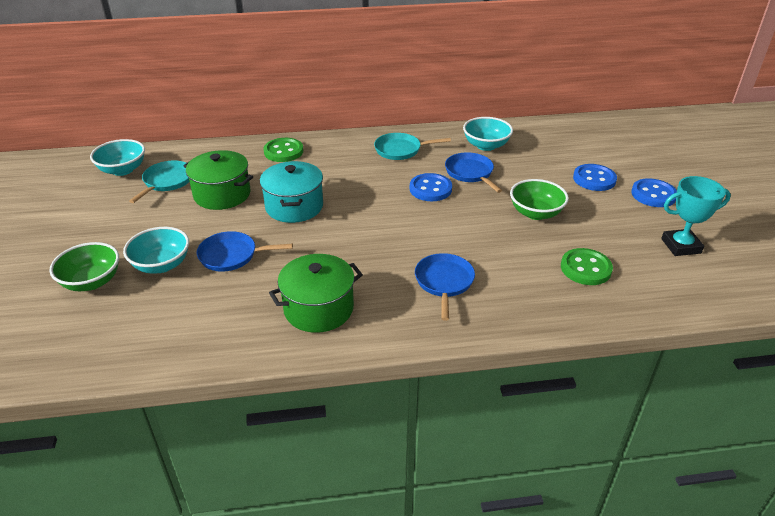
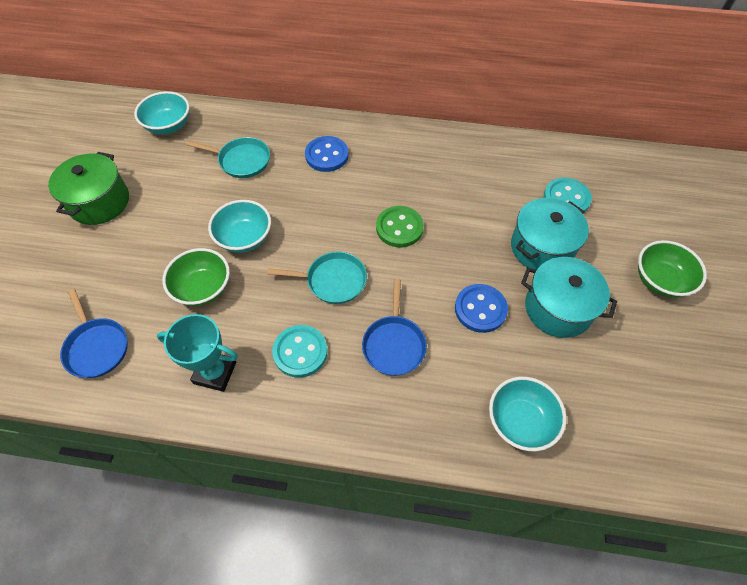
blue button: 3 -> 2
blue pan: 3 -> 2
green button: 2 -> 1
green pot: 2 -> 1
turquoise button: 0 -> 2
turquoise pot: 1 -> 2

